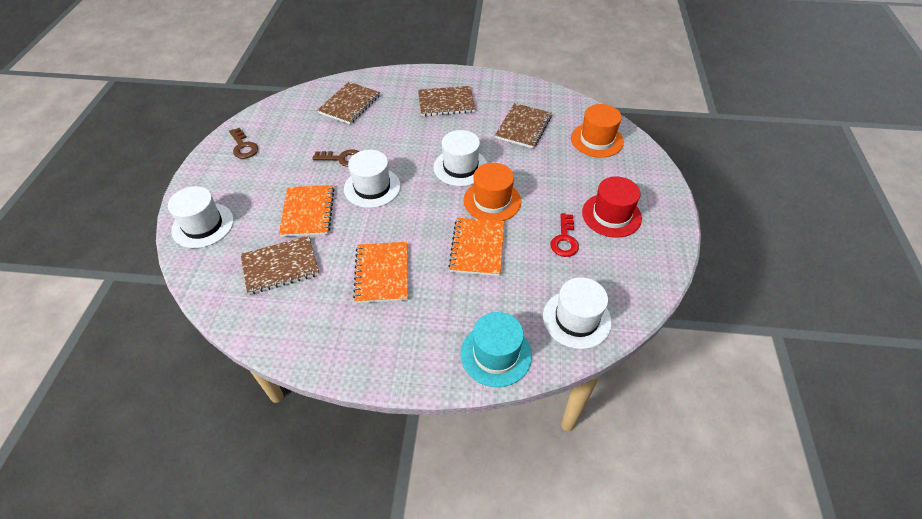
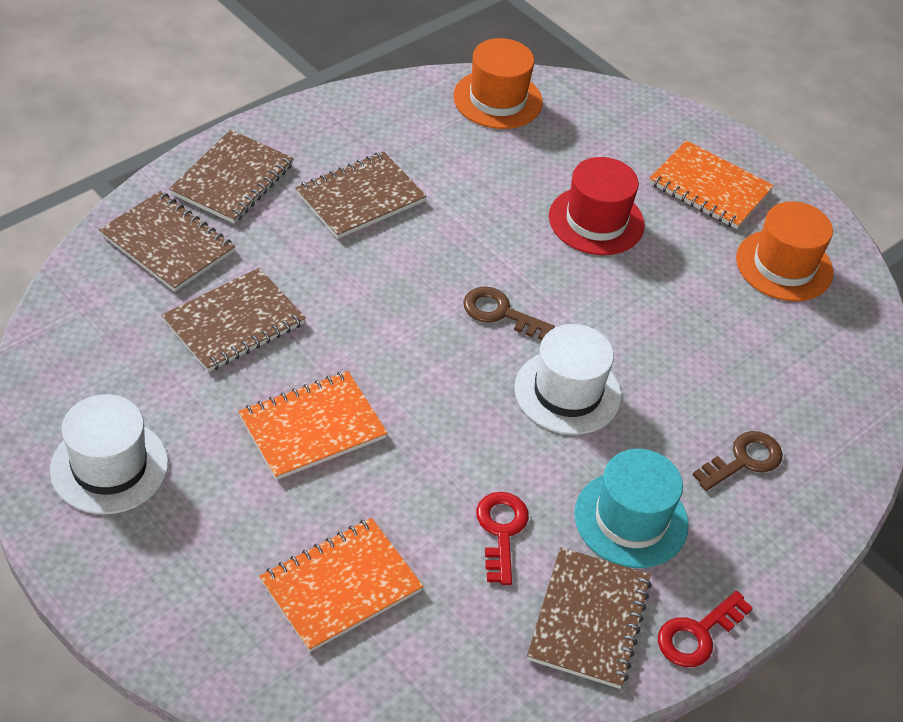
brown notebook: 4 -> 5
red key: 1 -> 2
white hat: 4 -> 2

